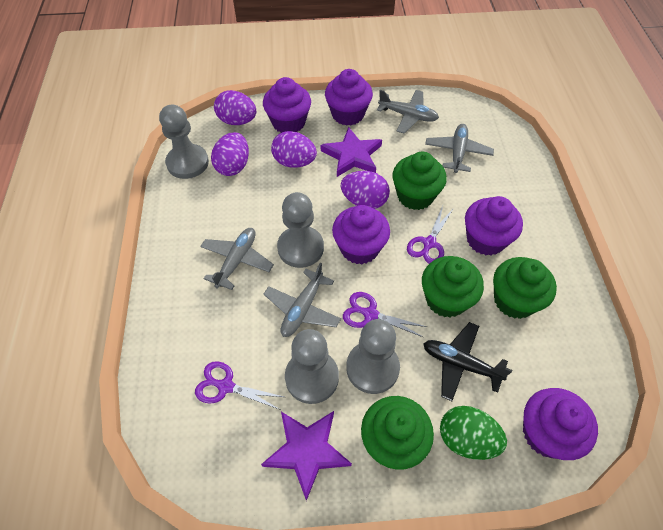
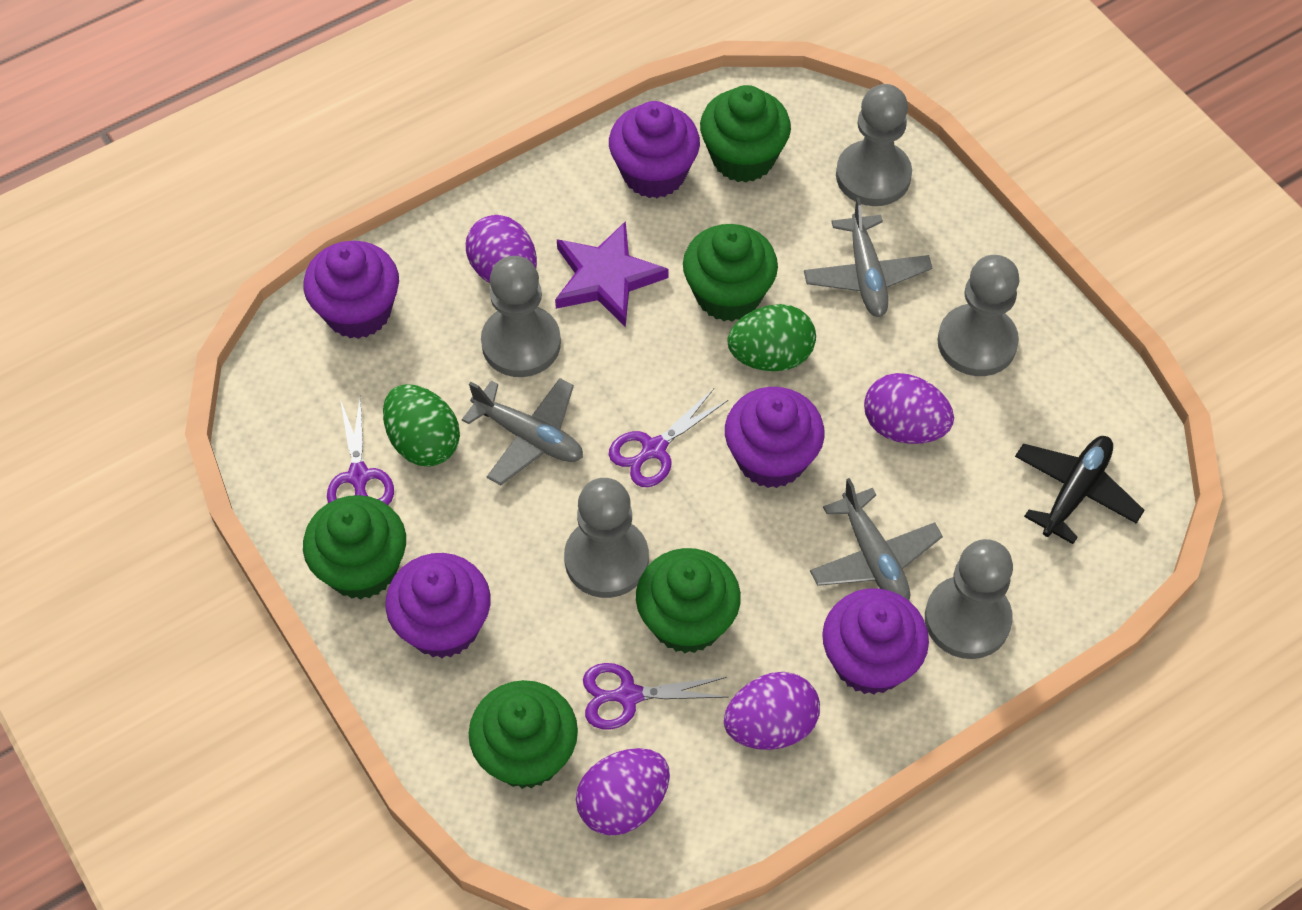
green cupcake: 4 -> 5
green egg: 1 -> 2
grey pawn: 4 -> 5
grey plane: 4 -> 3
purple star: 2 -> 1

